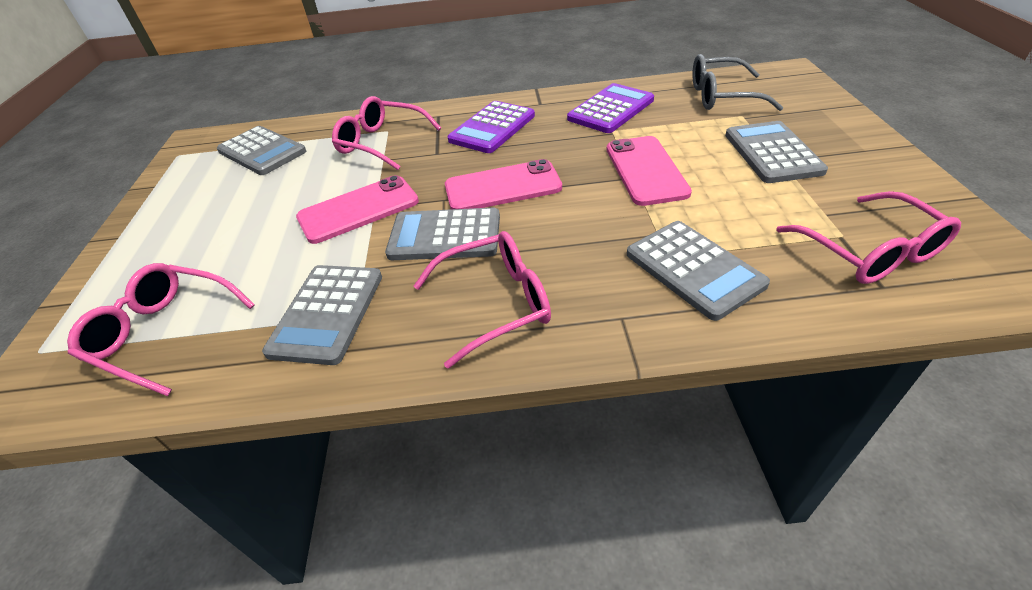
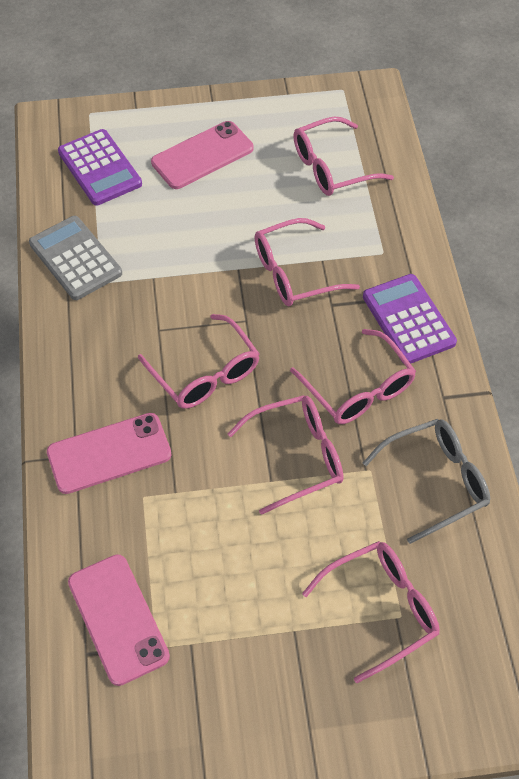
grey calculator: 5 -> 1
pink glasses: 4 -> 6

